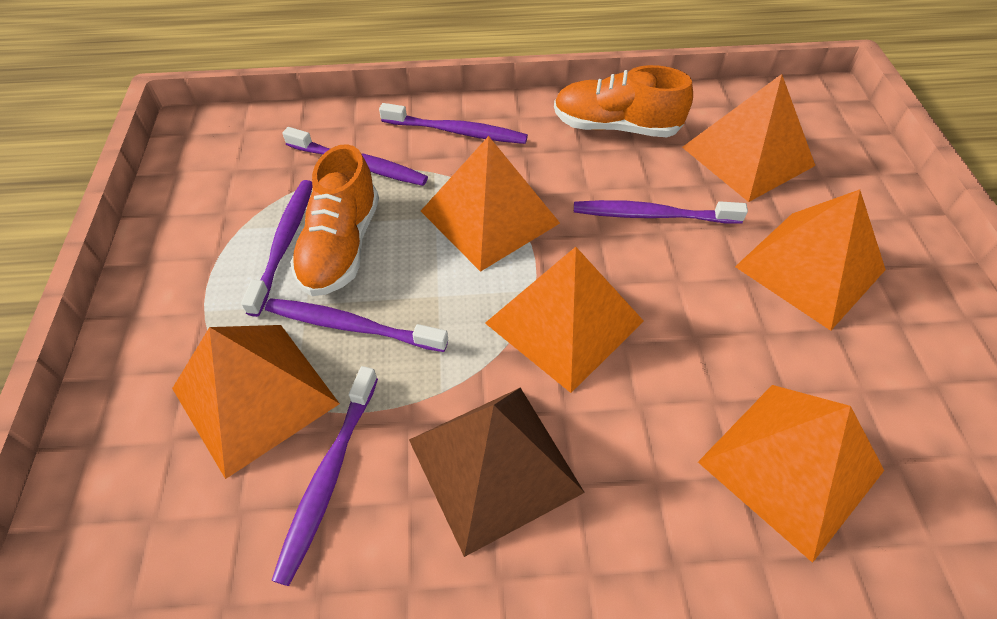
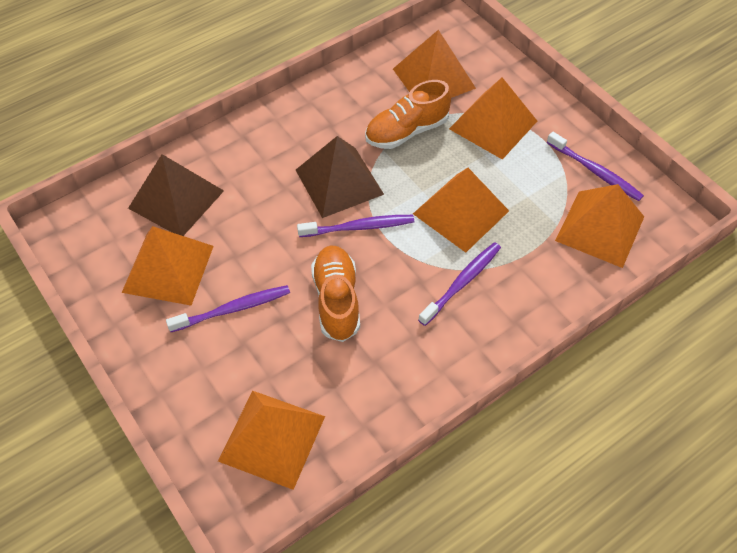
brown pyramid: 1 -> 2
purple toothbrush: 6 -> 4

